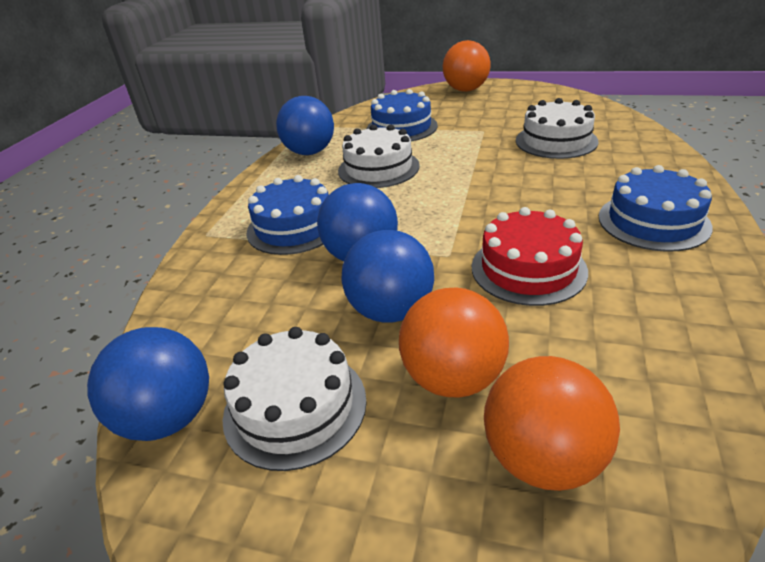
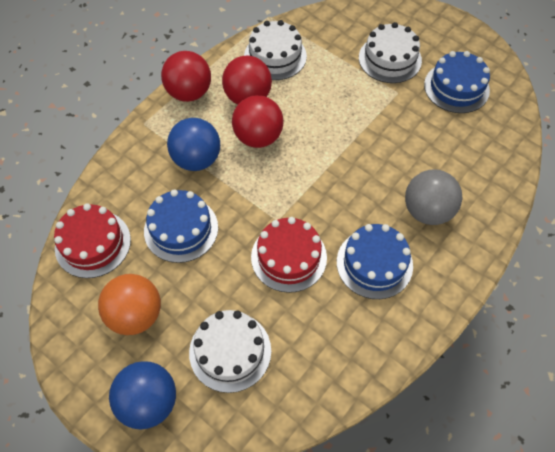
blue ball: 4 -> 2
grey ball: 0 -> 1
orange ball: 3 -> 1
red ball: 0 -> 3
red cake: 1 -> 2

